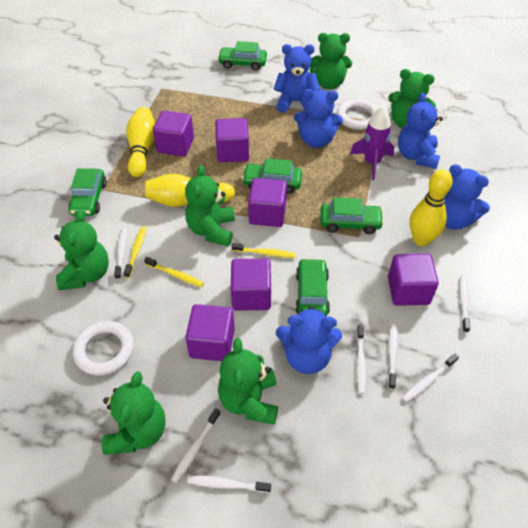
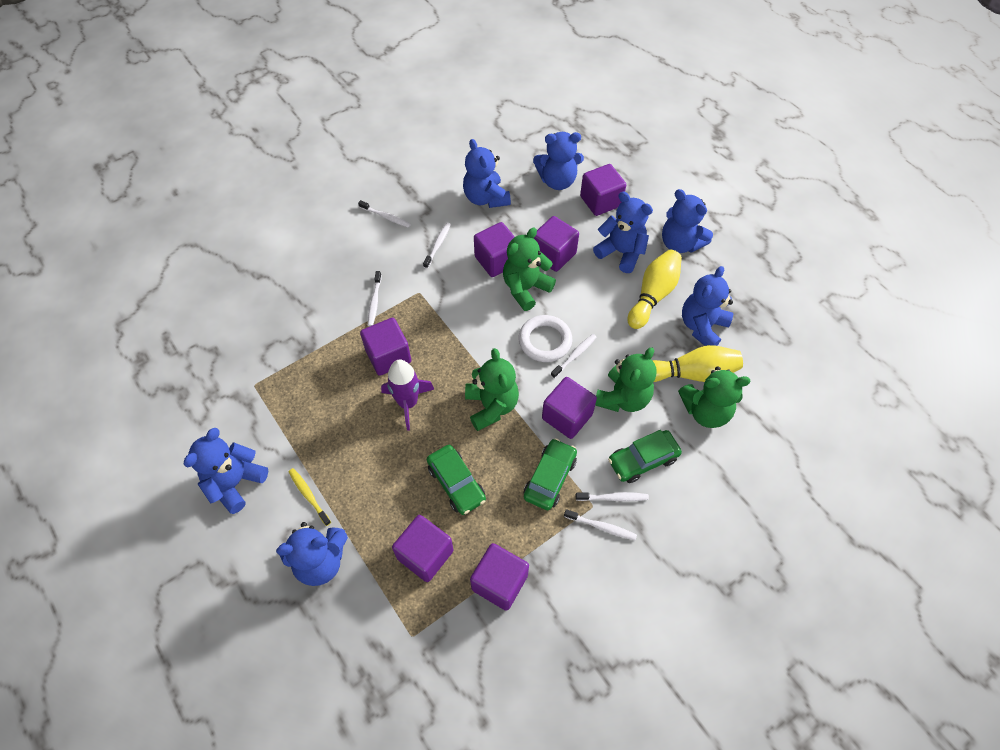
blue teddy bear: 5 -> 7
green car: 5 -> 3
green teddy bear: 6 -> 4
purple cube: 6 -> 7
white ring: 2 -> 1
white toothbrush: 7 -> 6
yellow bowling pin: 3 -> 2
yellow toothbrush: 3 -> 1

